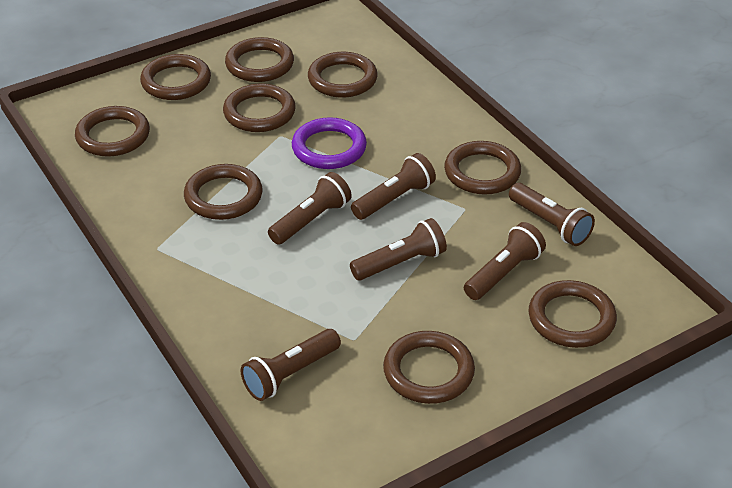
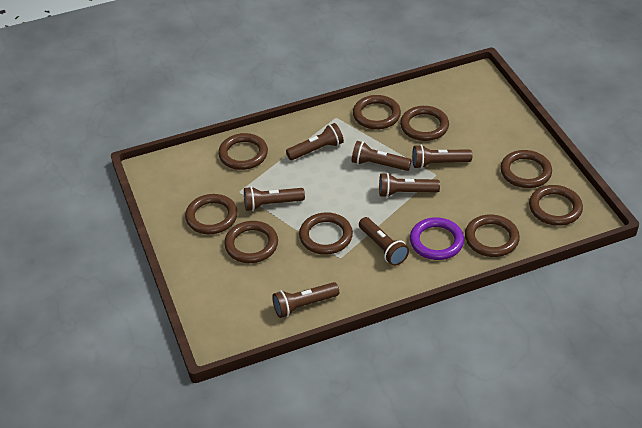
brown flashlight: 6 -> 7

